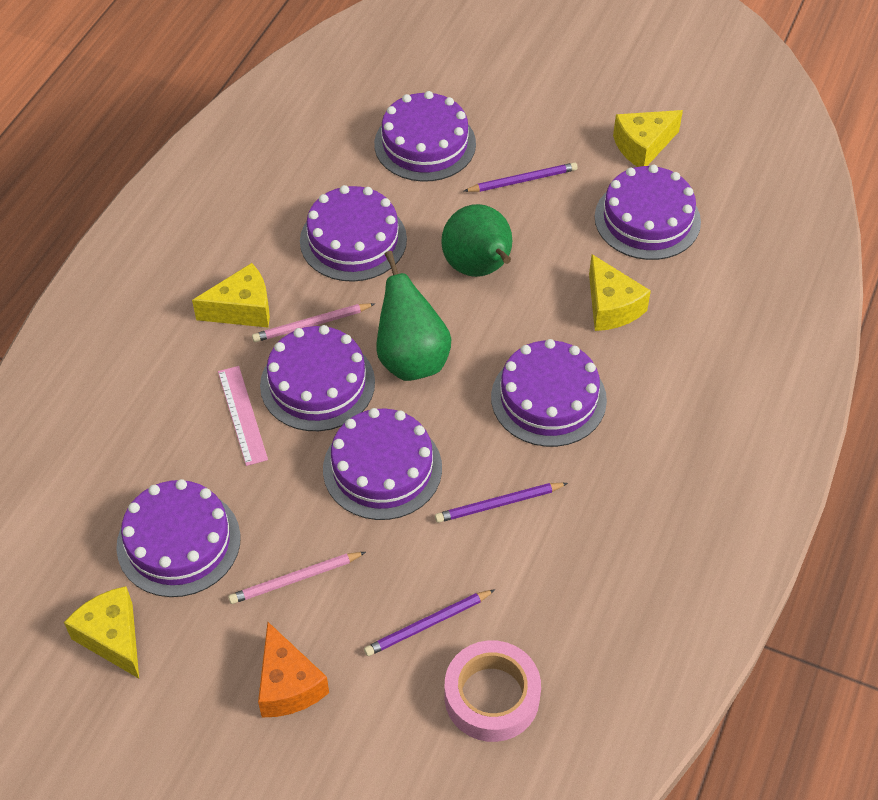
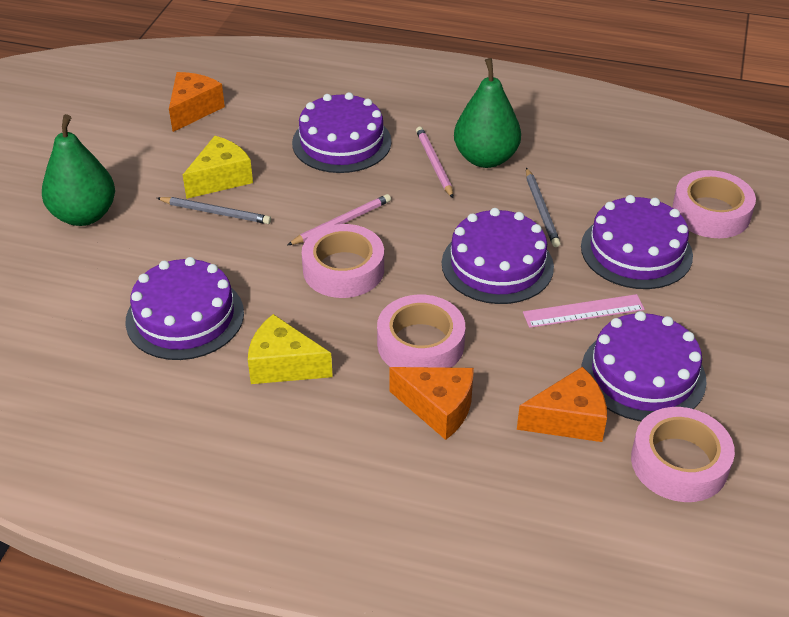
grey pencil: 0 -> 2
orange cheese: 1 -> 3
pink tape: 1 -> 4
purple cake: 7 -> 5
purple pencil: 3 -> 0
yellow cheese: 4 -> 2

